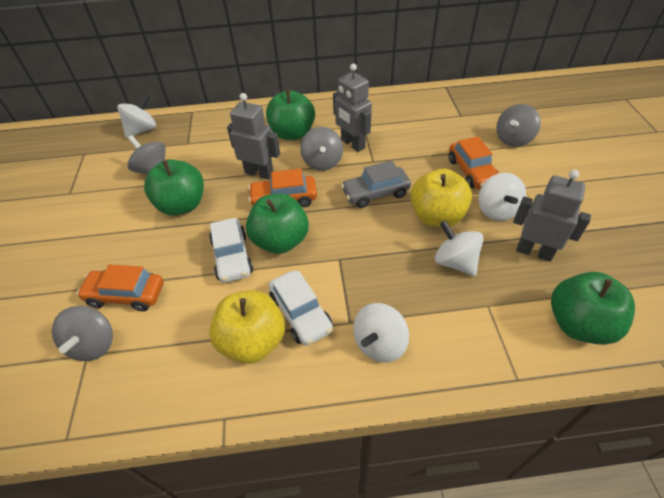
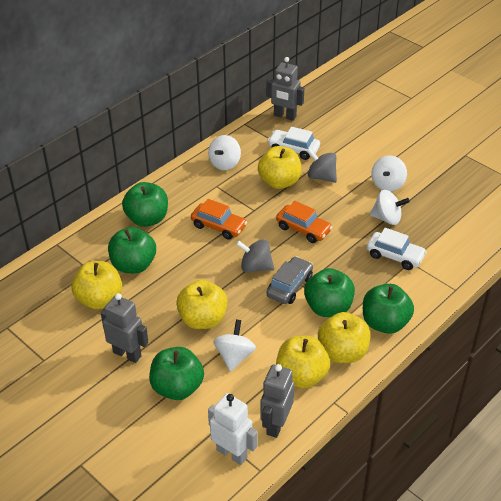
green apple: 4 -> 5
grey spinning top: 4 -> 2
orange car: 3 -> 2
white robot: 0 -> 1
yellow apple: 2 -> 5

